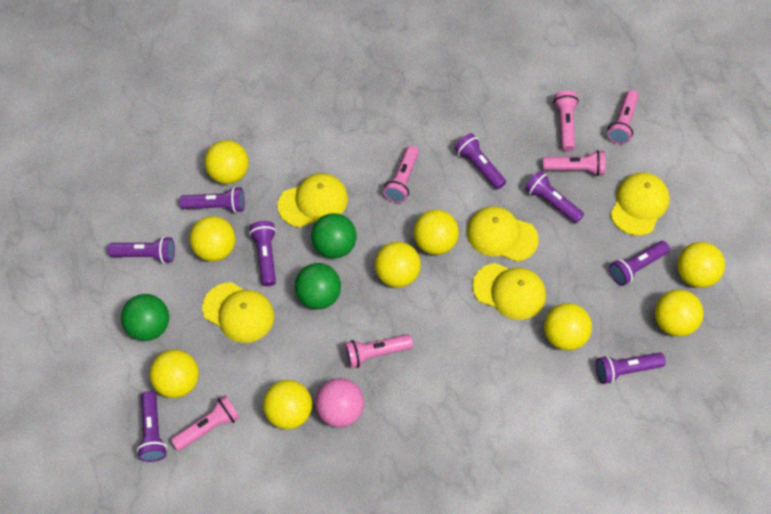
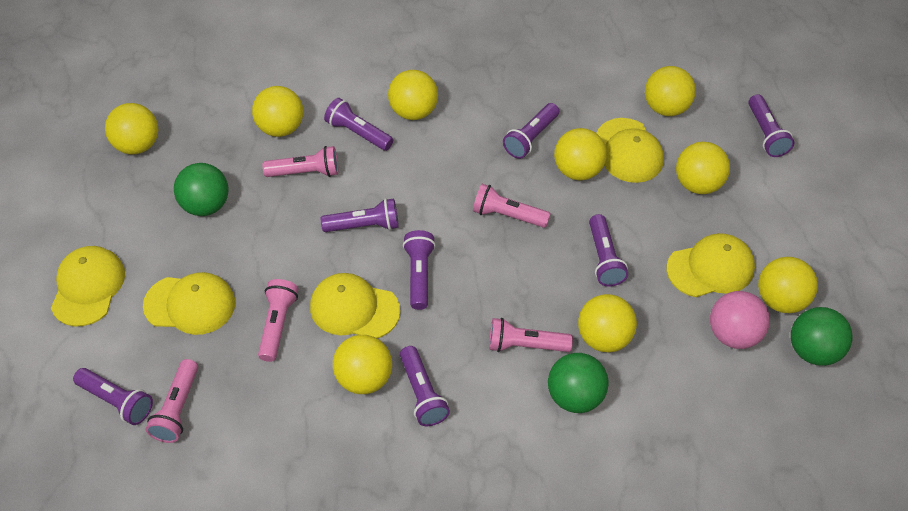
pink flashlight: 6 -> 5

